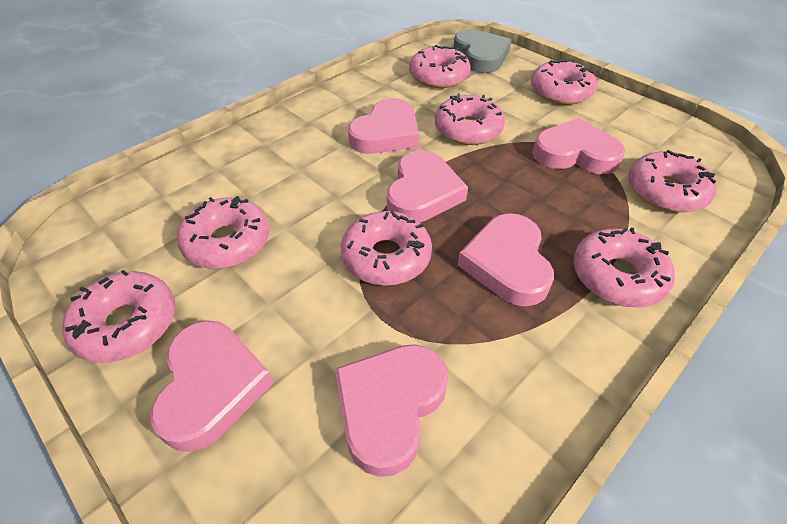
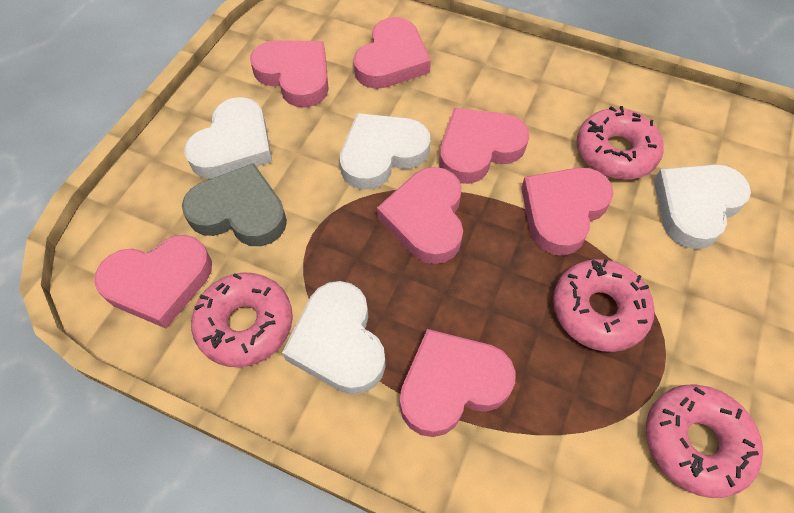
pink donut: 8 -> 4
pink heart: 6 -> 7
white heart: 0 -> 4

